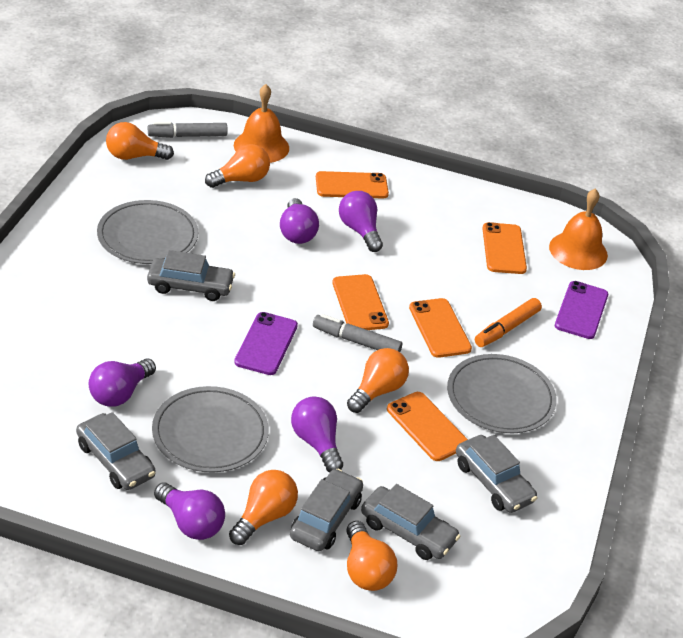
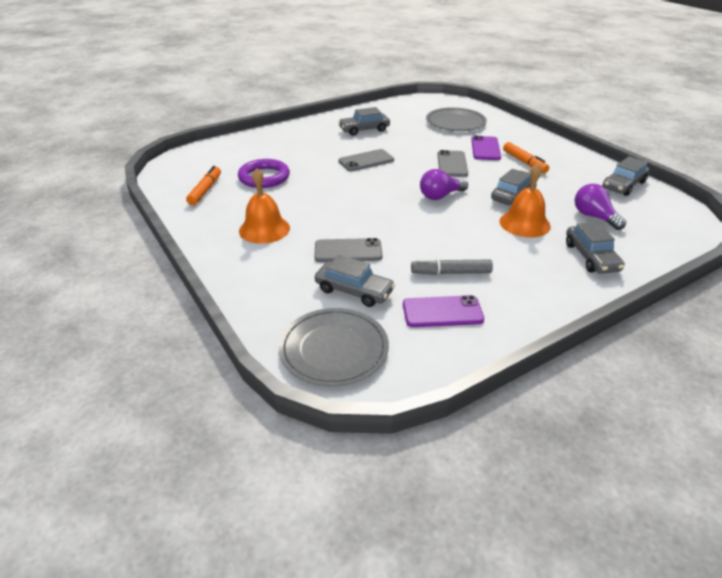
grey marker: 2 -> 1
grey phone: 0 -> 3
grey plate: 3 -> 2
orange light bulb: 5 -> 0
orange marker: 1 -> 2
orange phone: 5 -> 0
purple light bulb: 5 -> 2
purple ring: 0 -> 1

